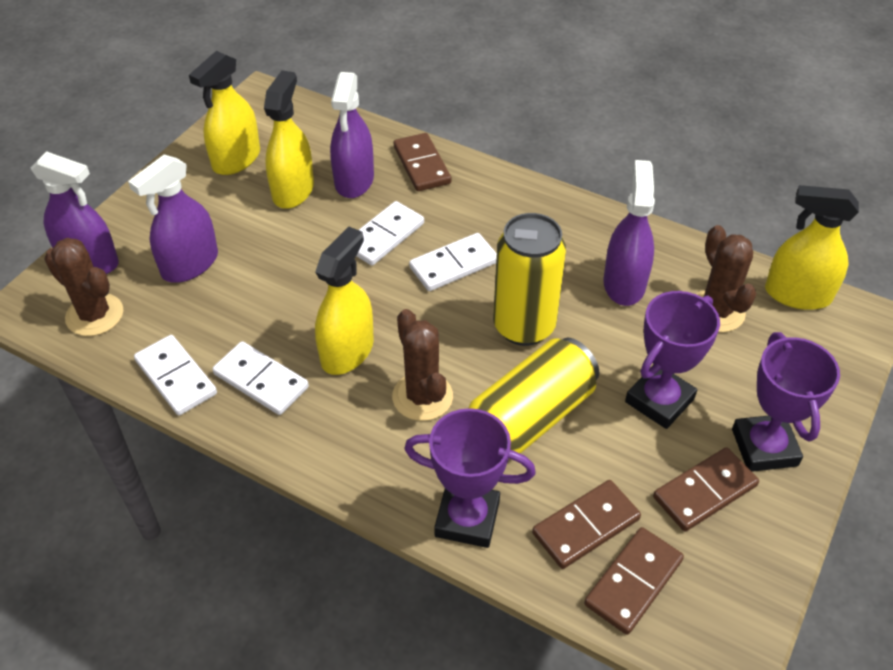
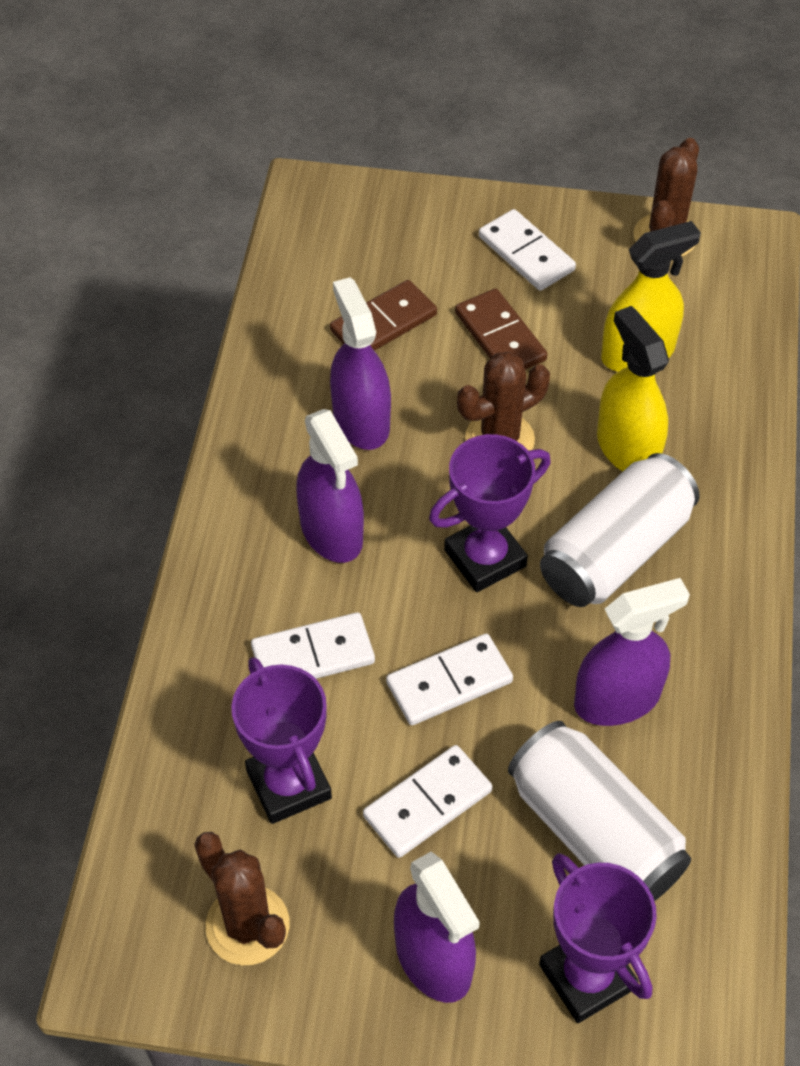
brown domino: 4 -> 2
white can: 0 -> 2
yellow can: 2 -> 0
yellow spray bottle: 4 -> 2

